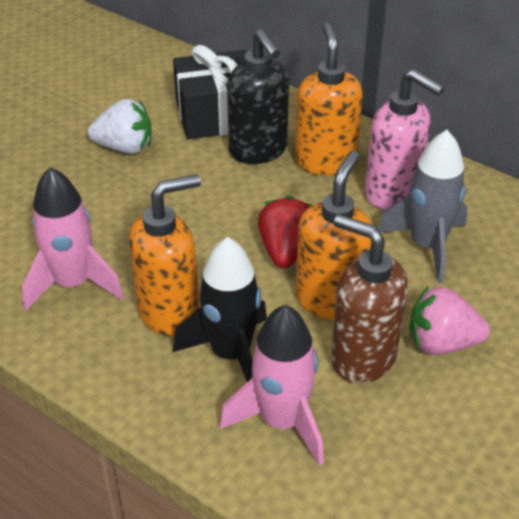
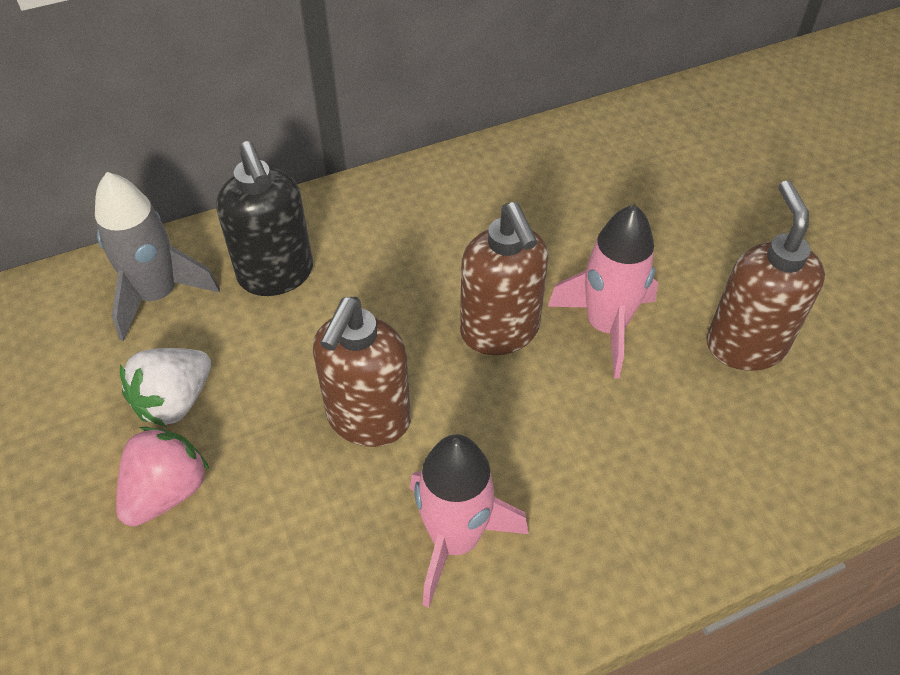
black gift: 1 -> 0
black rocket: 1 -> 0
brown soap dispenser: 1 -> 3
orange soap dispenser: 3 -> 0
pink soap dispenser: 1 -> 0
red strawberry: 1 -> 0

